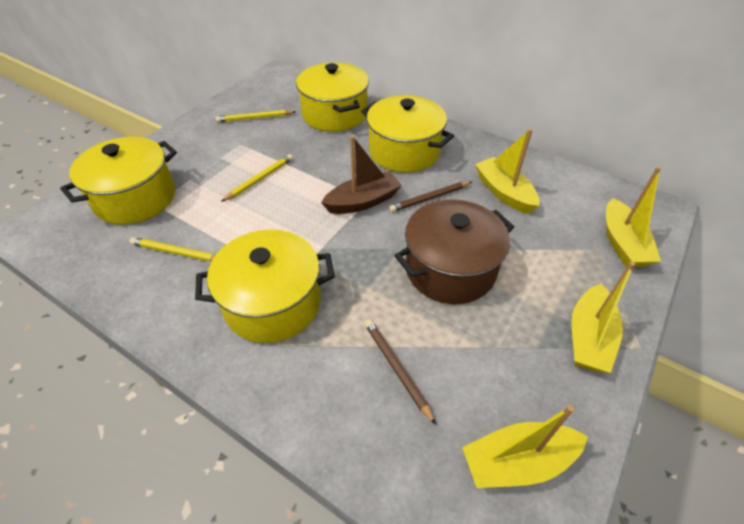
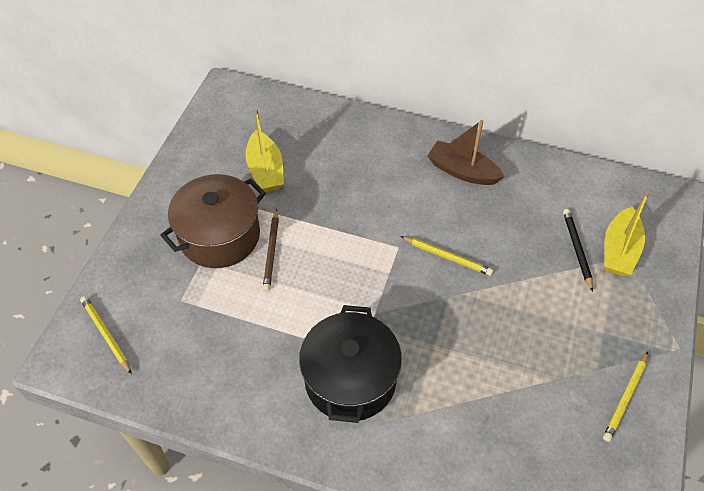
black pencil: 0 -> 1
black pot: 0 -> 1
brown pencil: 2 -> 1
yellow boat: 4 -> 2
yellow pot: 4 -> 0

